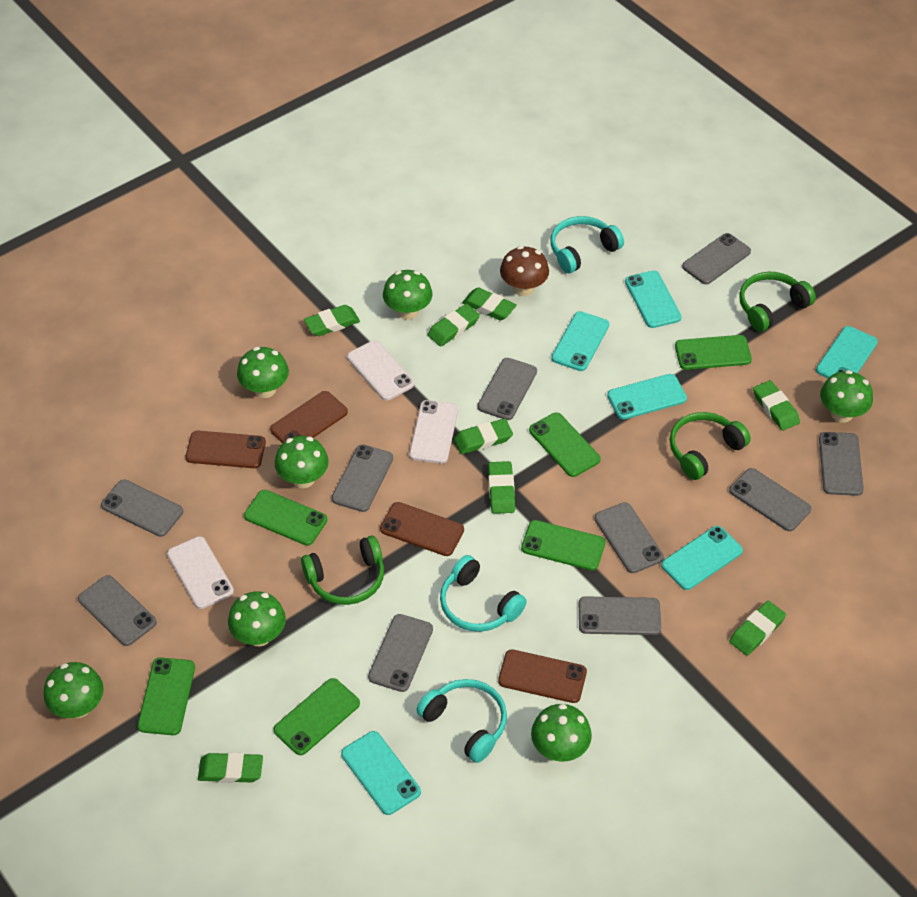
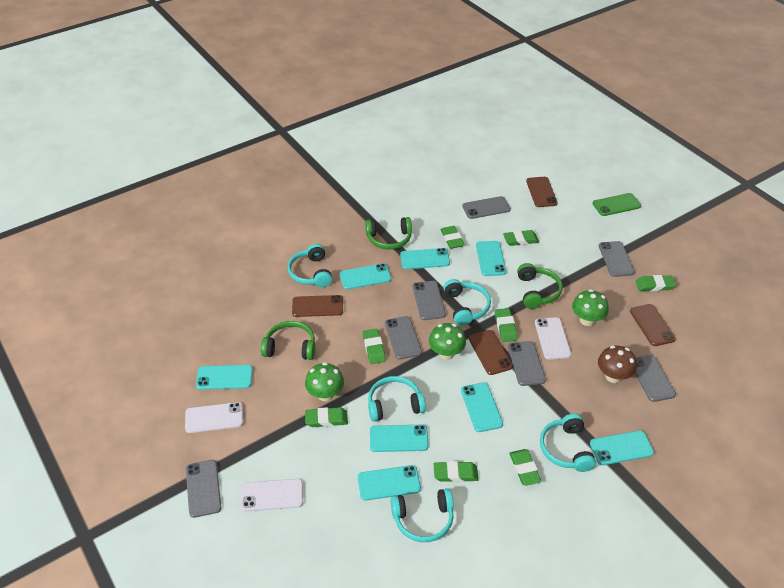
green mushroom: 7 -> 3
green phone: 6 -> 1
grey phone: 10 -> 7
turquoise headphones: 3 -> 5
turquoise phone: 6 -> 8

